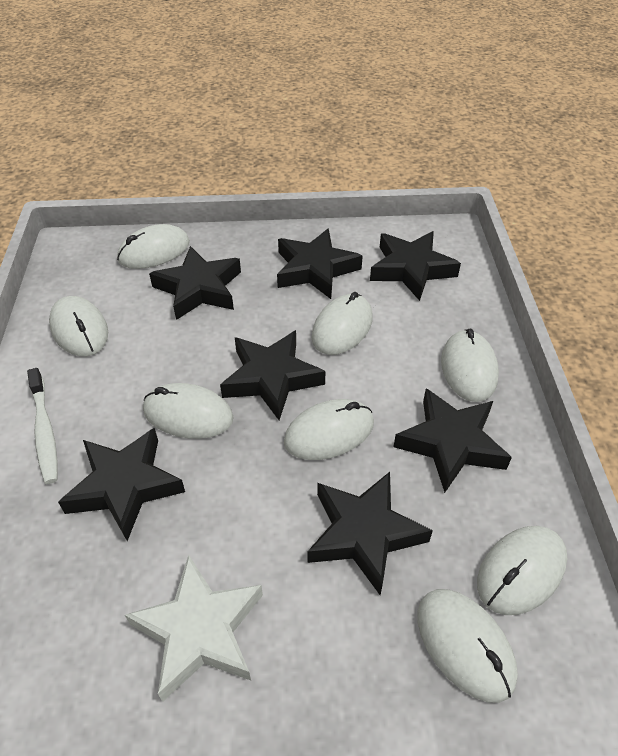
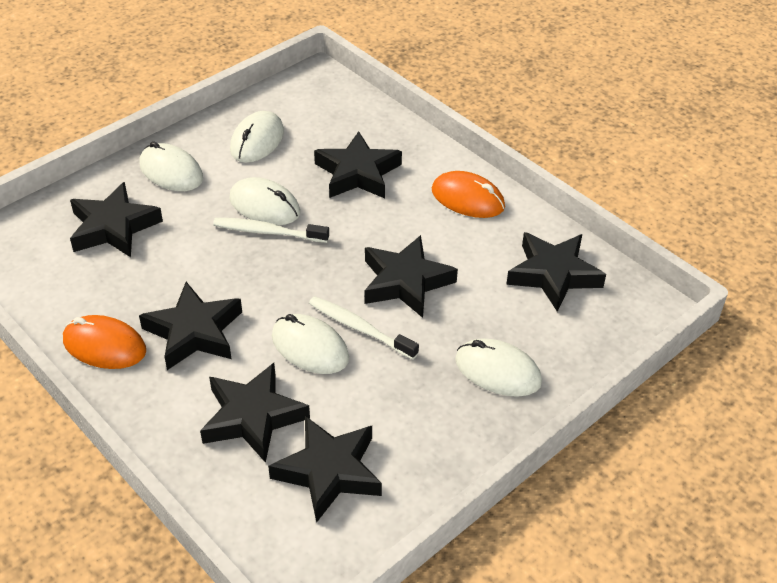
orange mouse: 0 -> 2
white mouse: 8 -> 5
white star: 1 -> 0
white toothbrush: 1 -> 2

